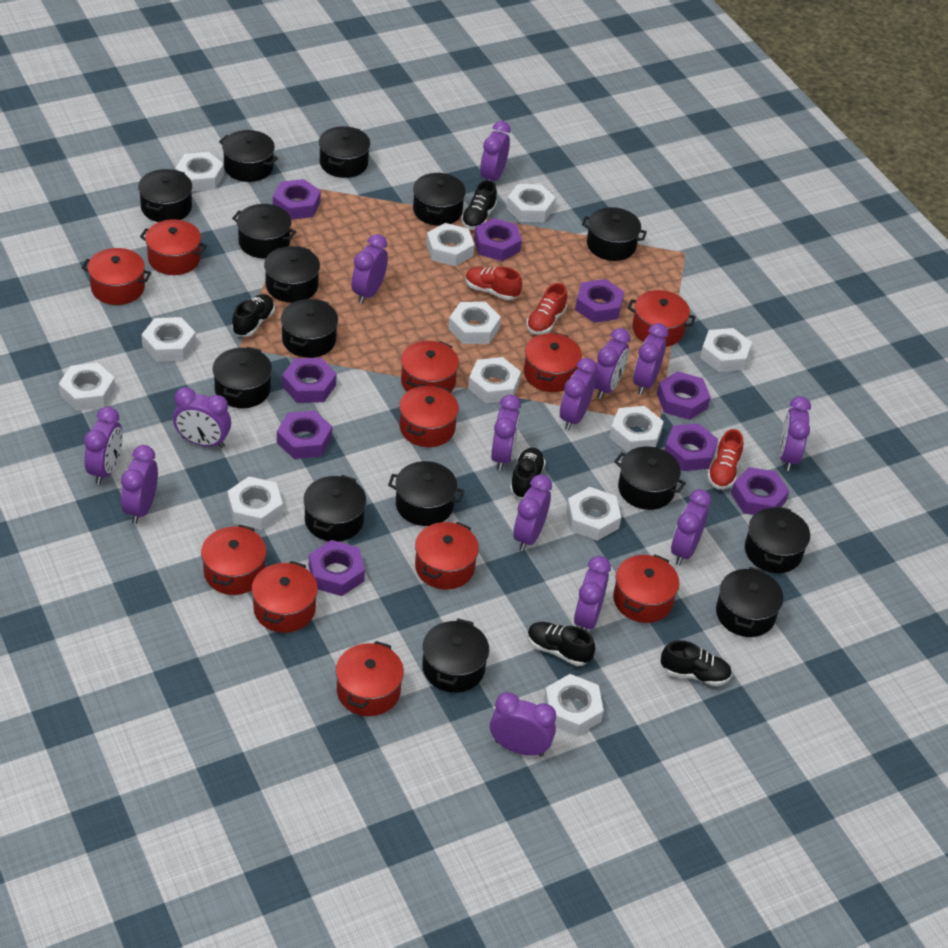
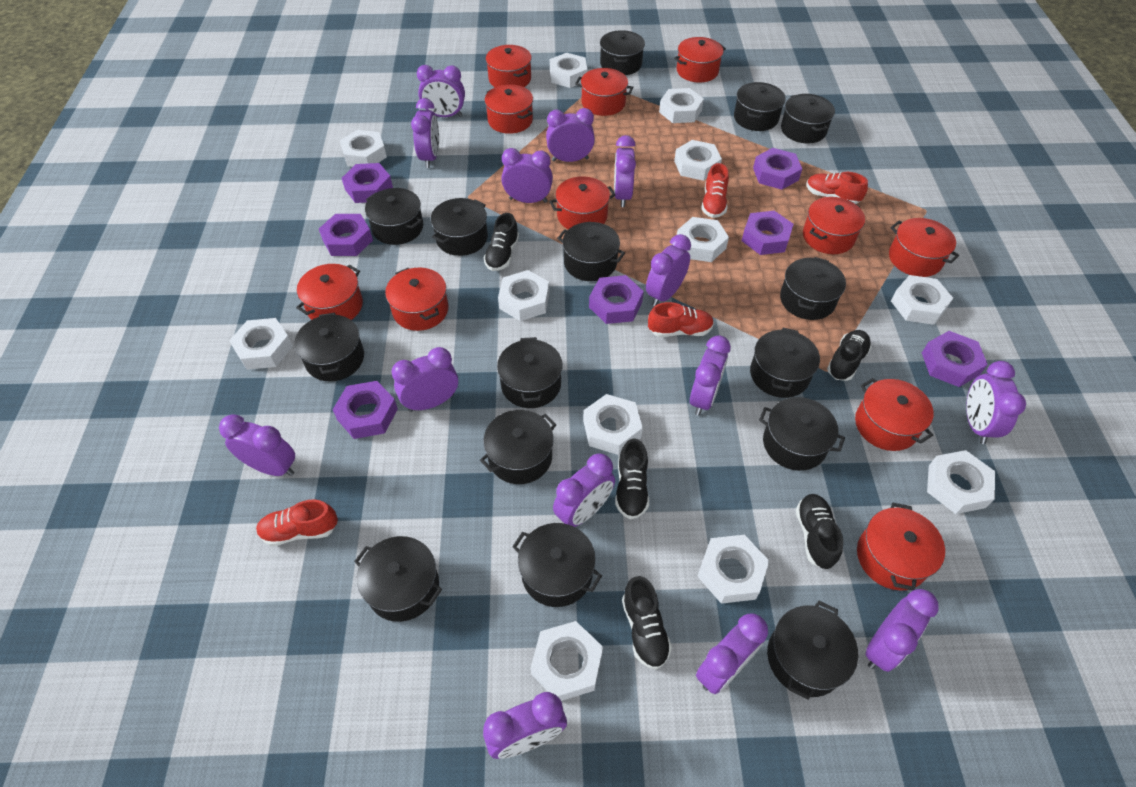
purple nut: 9 -> 7
red shoe: 3 -> 4

